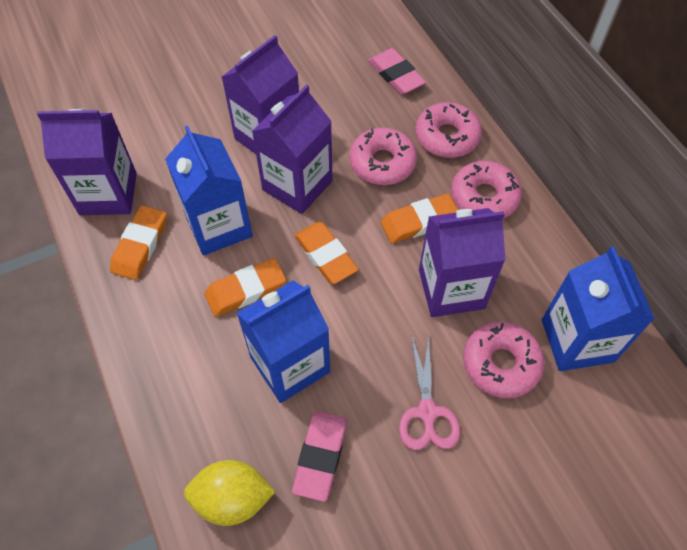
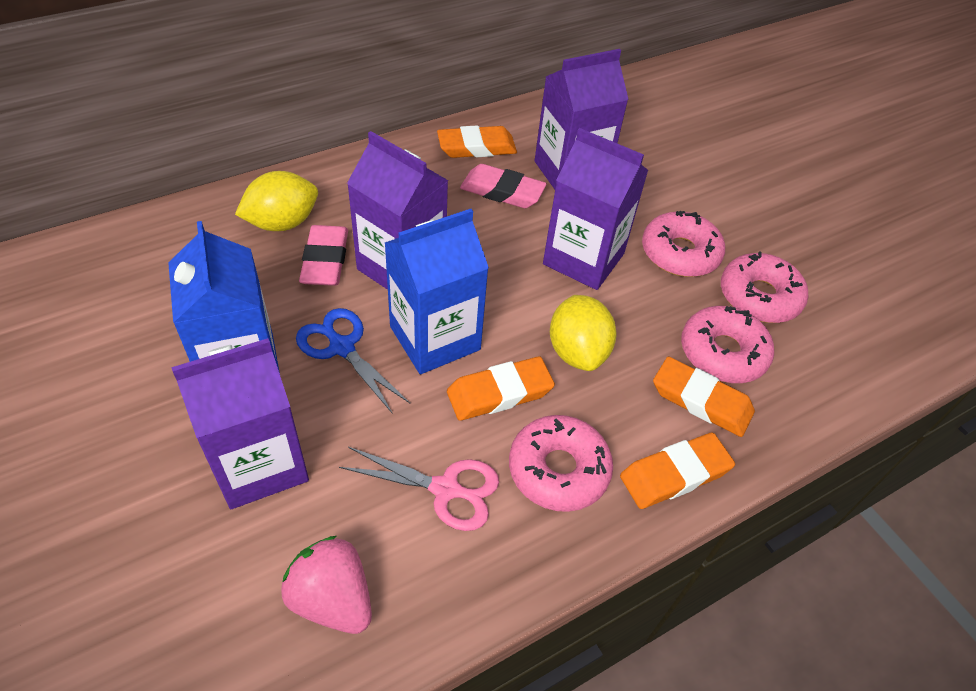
blue carton: 3 -> 2
blue scissors: 0 -> 1
pink strawberry: 0 -> 1
yellow lemon: 1 -> 2

